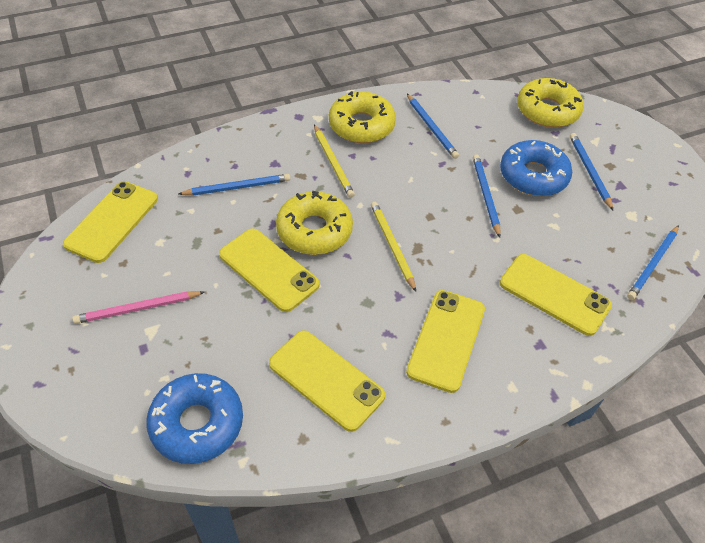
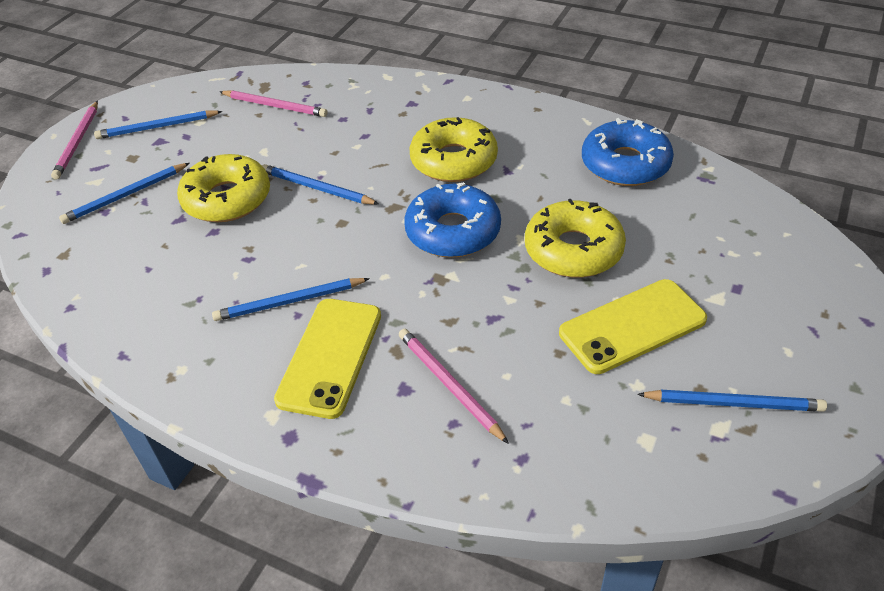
pink pencil: 1 -> 3
yellow pencil: 2 -> 0
yellow phone: 5 -> 2

